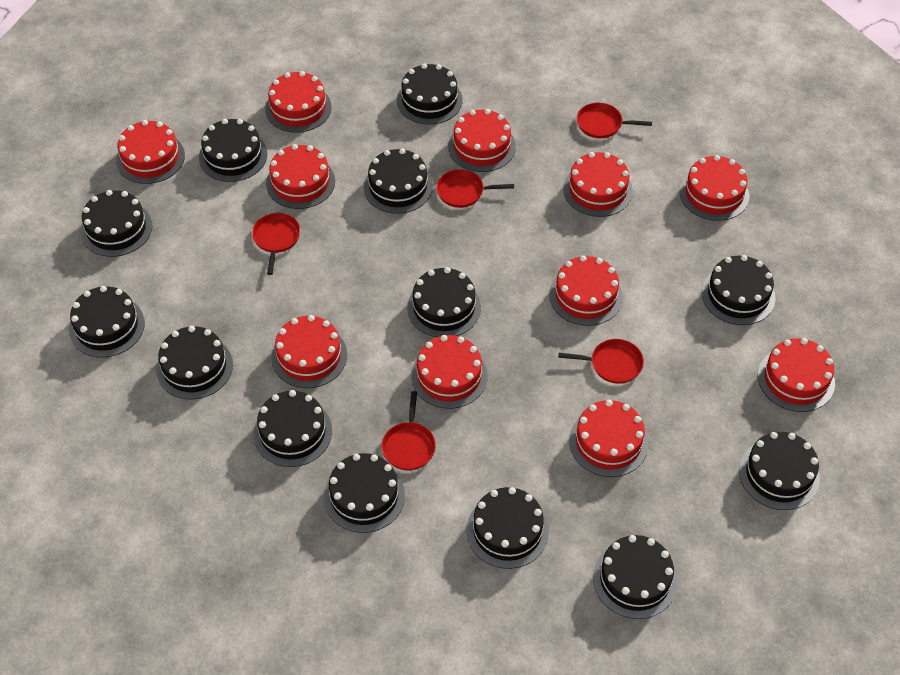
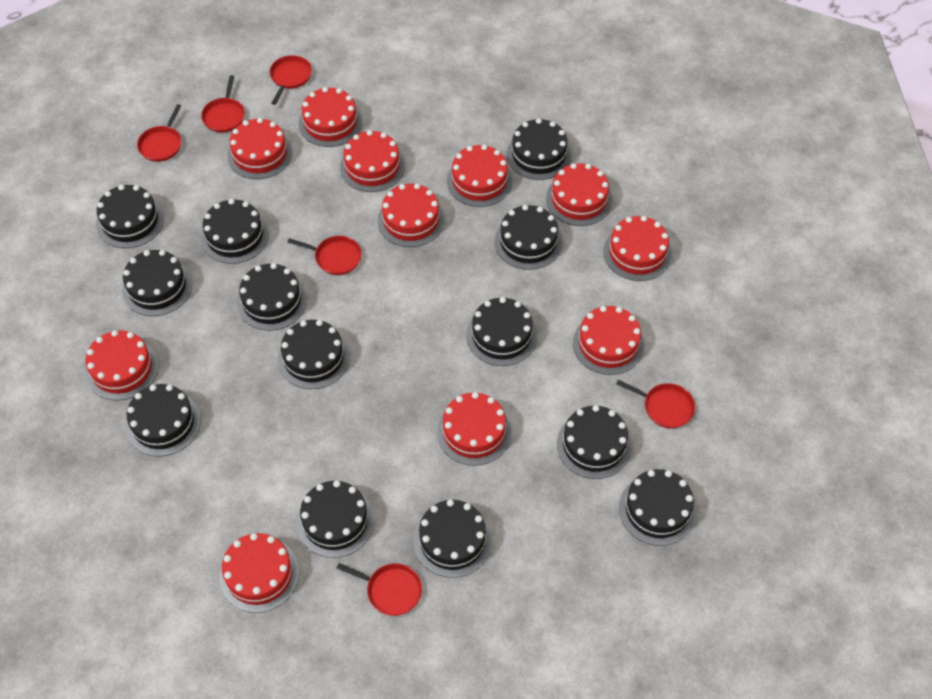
red pan: 5 -> 6

